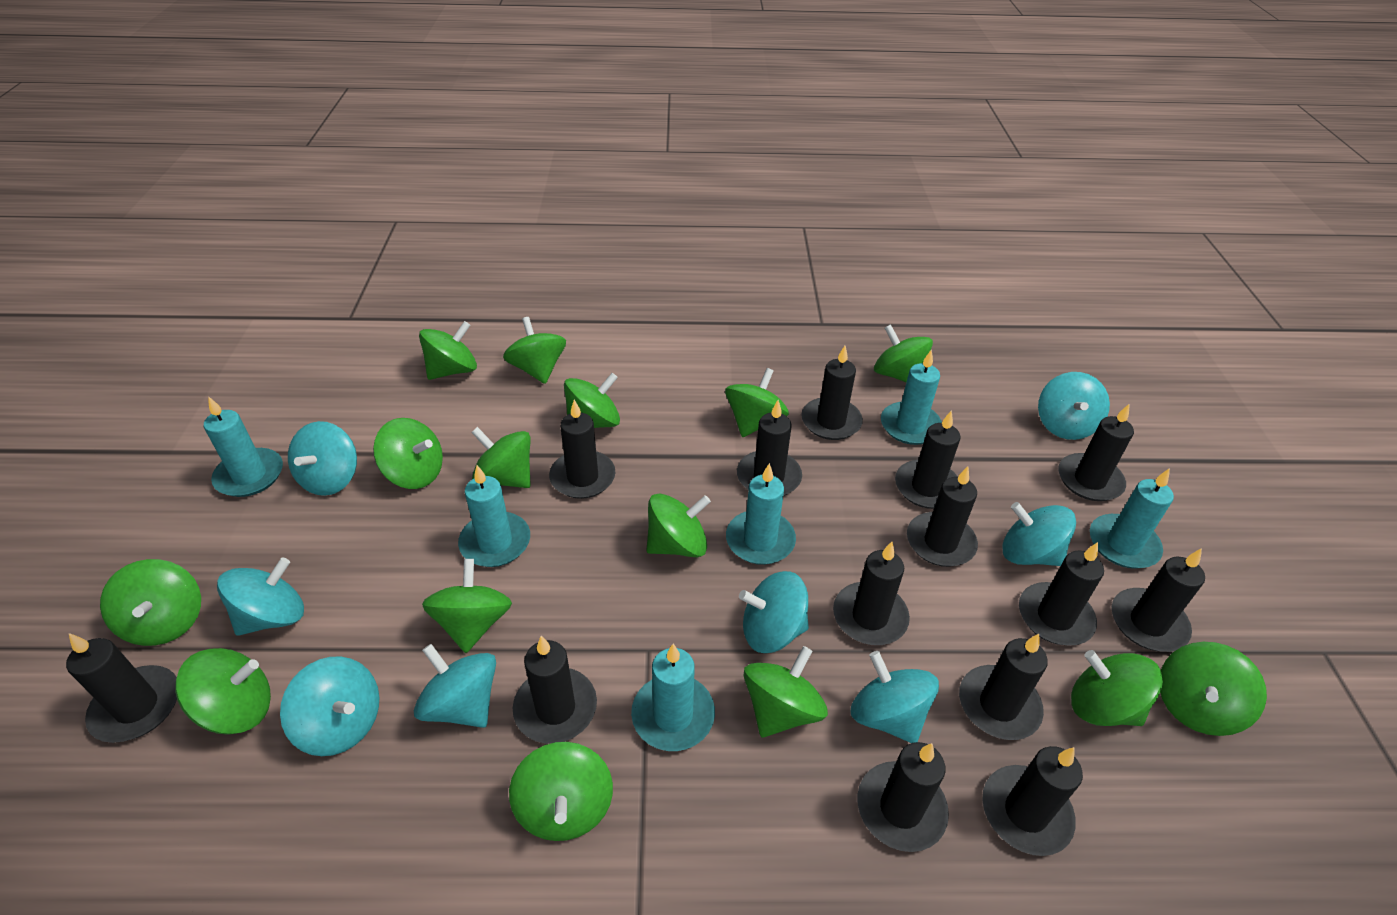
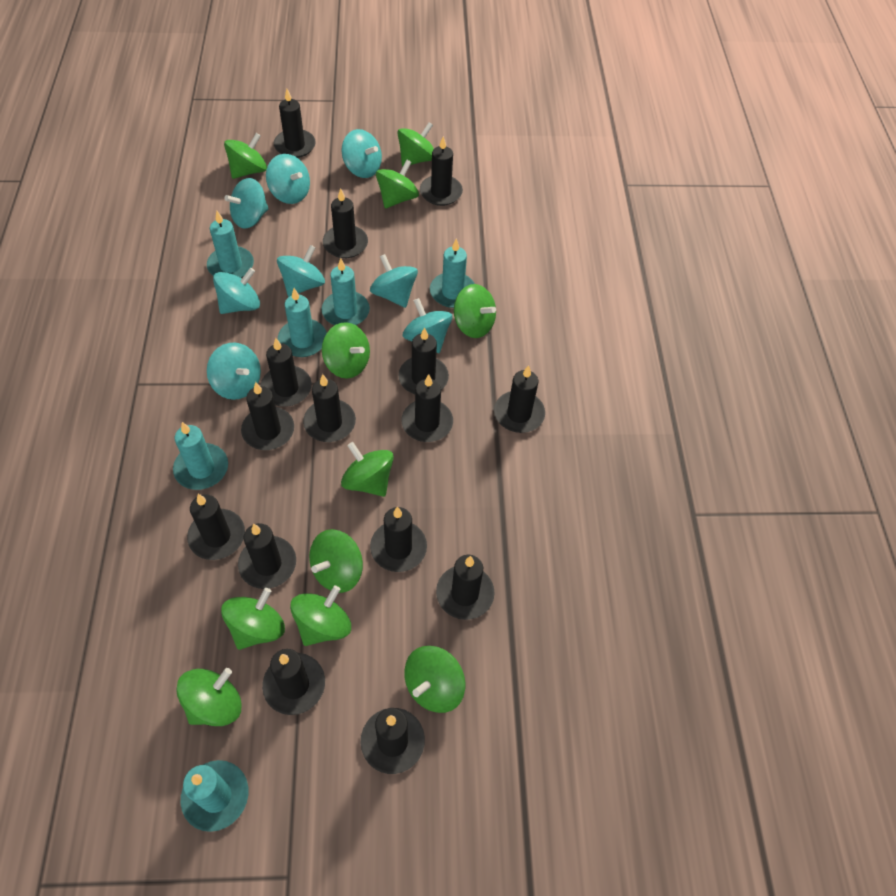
black candle: 14 -> 15
green spinning top: 15 -> 11

